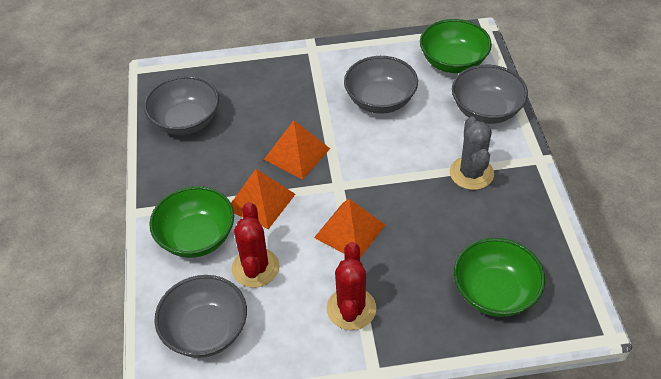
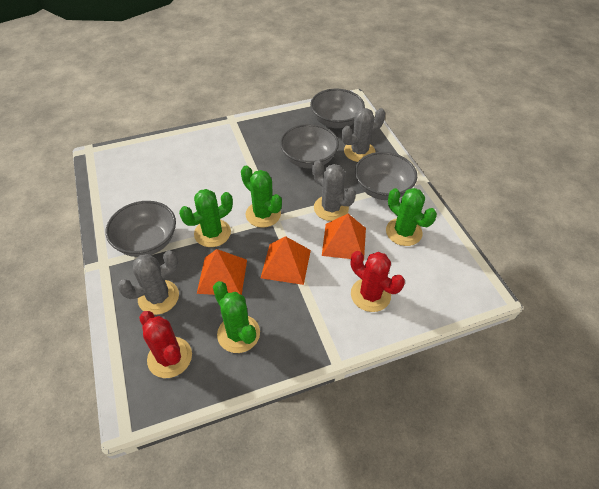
green bowl: 3 -> 0
green cactus: 0 -> 4
grey cactus: 1 -> 3

